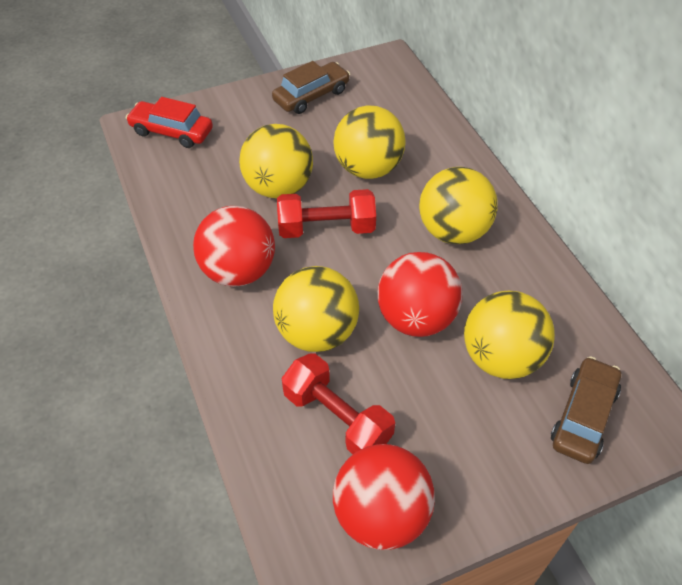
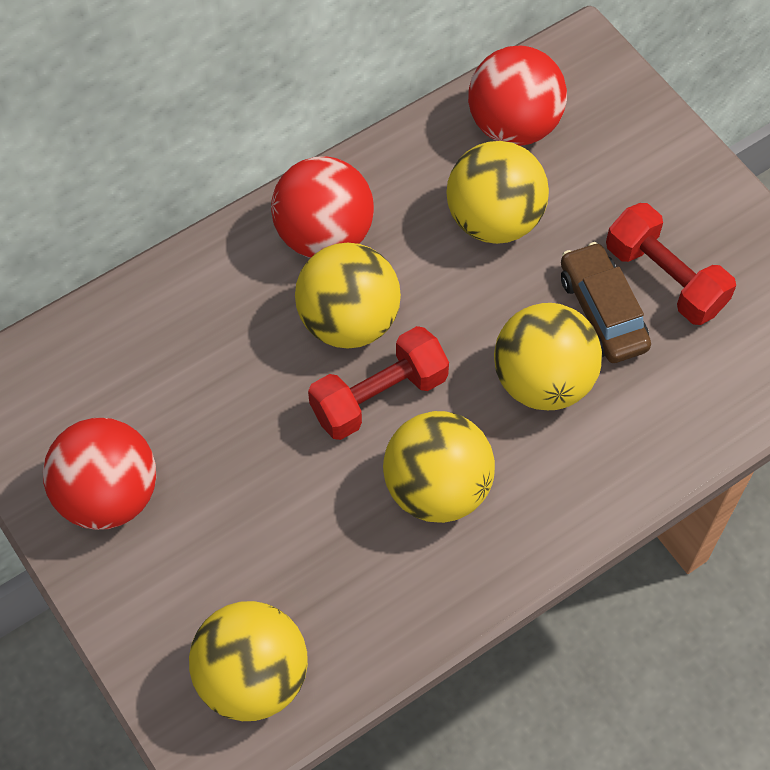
brown car: 2 -> 1
red car: 1 -> 0

